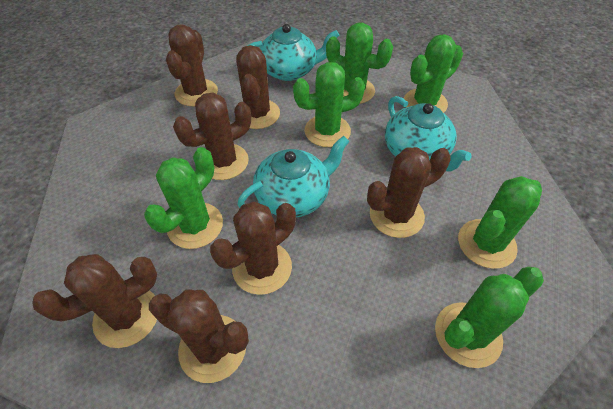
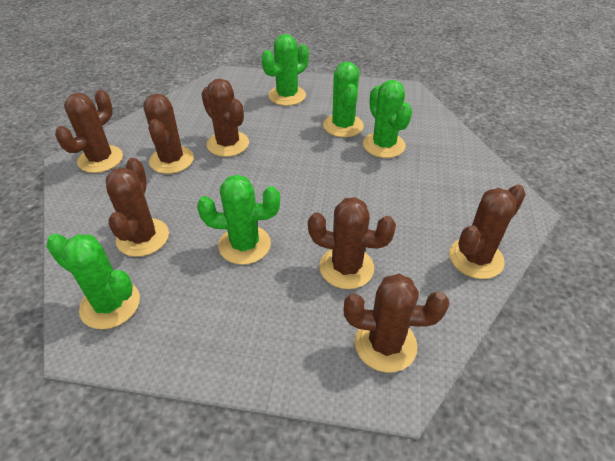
green cactus: 6 -> 5
turquoise teapot: 3 -> 0

